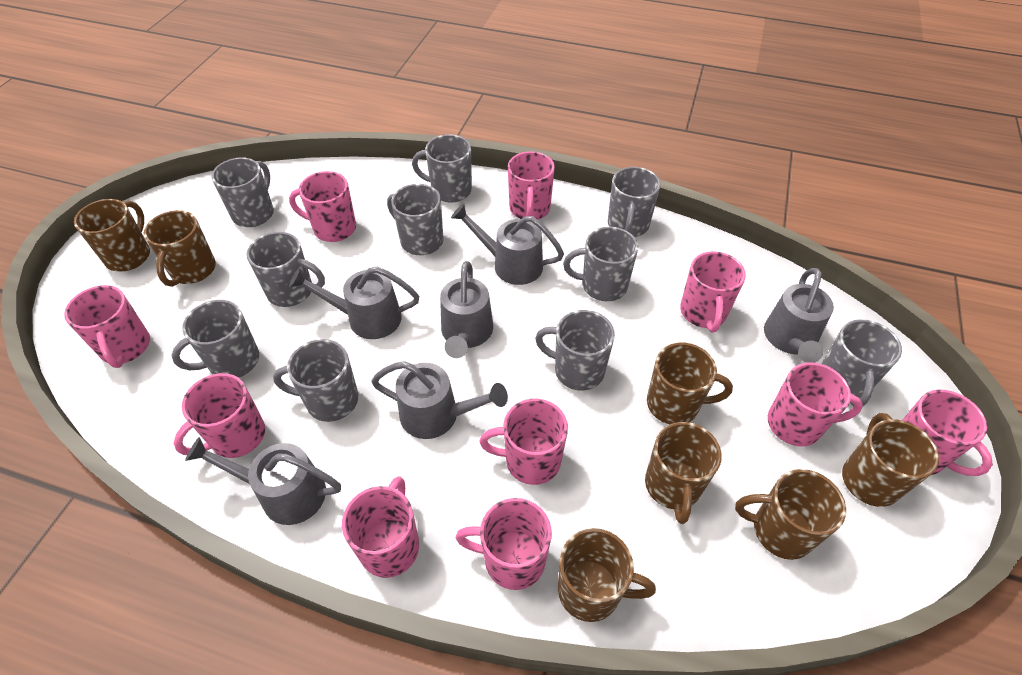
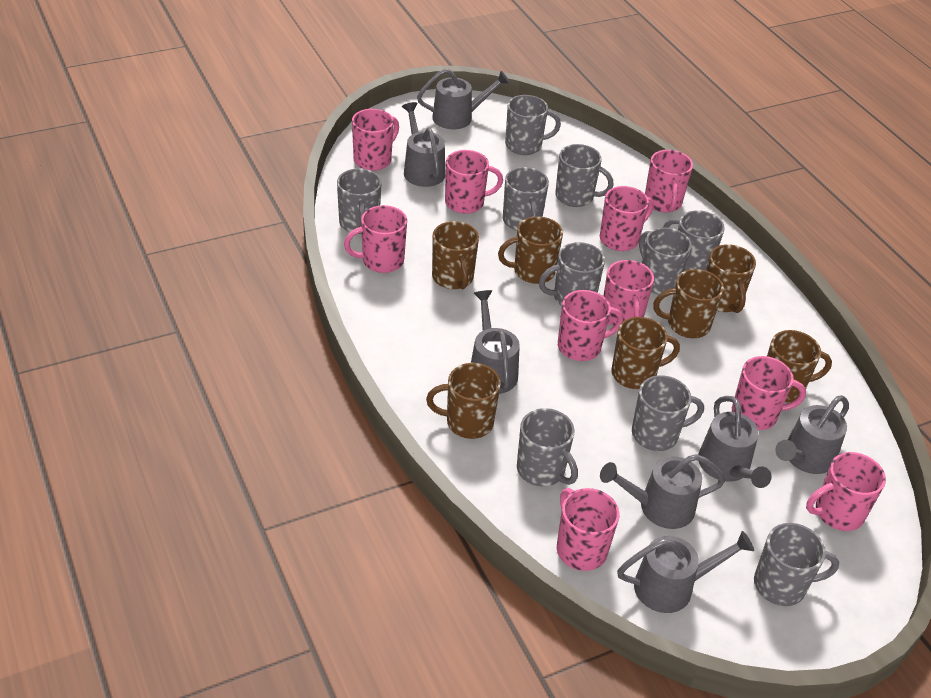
grey watering can: 6 -> 7

